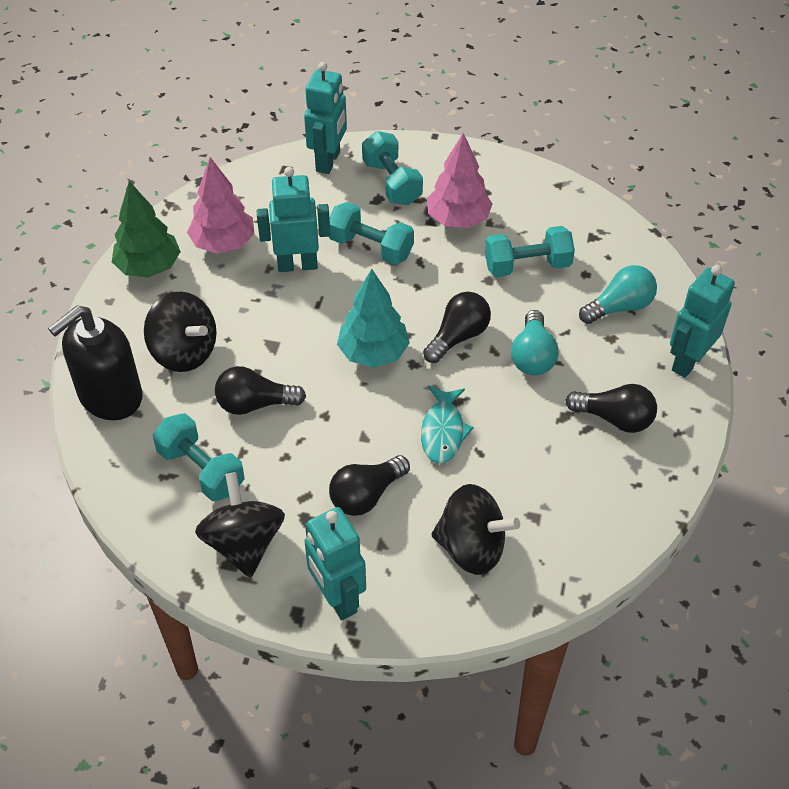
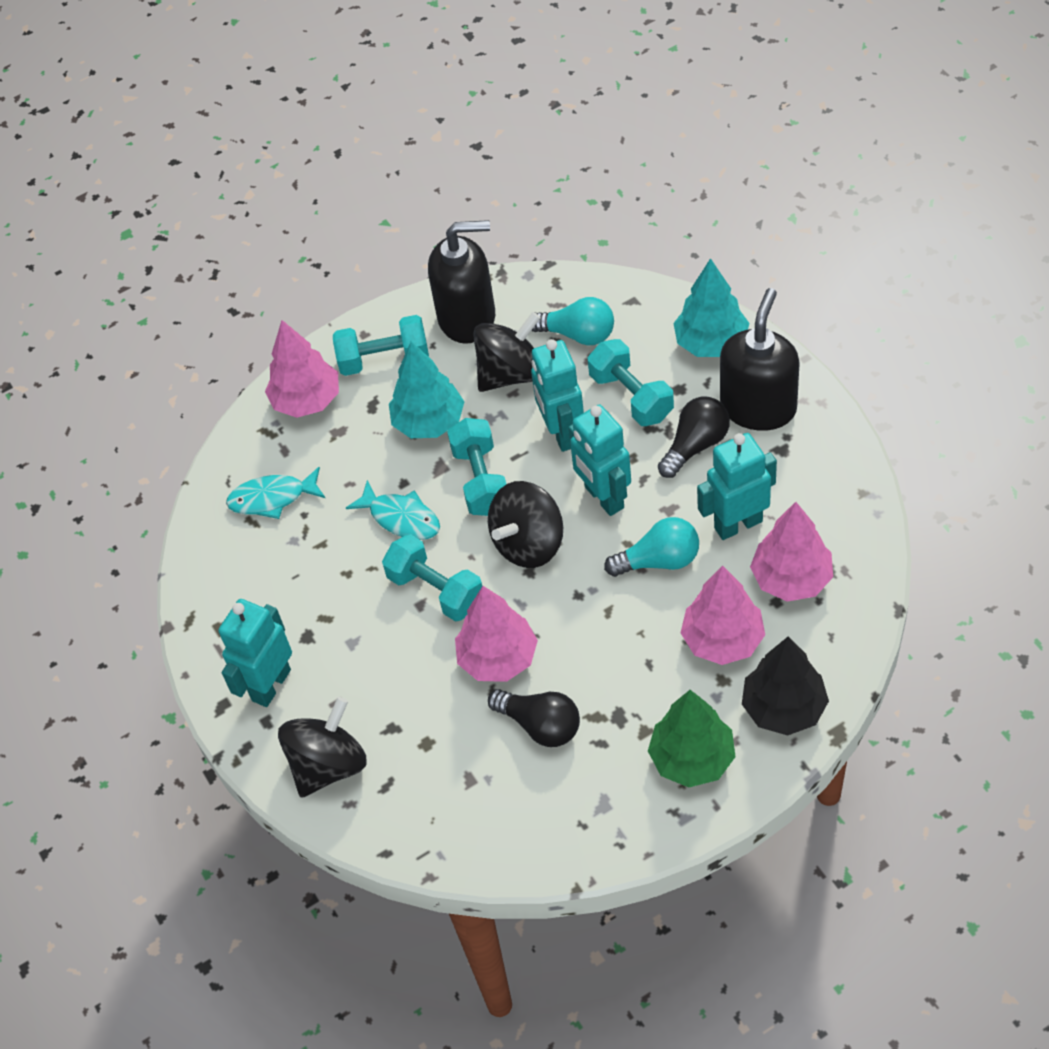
black light bulb: 4 -> 2
black soap dispenser: 1 -> 2
black tree: 0 -> 1
pink tree: 2 -> 4
turquoise fish: 1 -> 2
turquoise tree: 1 -> 2

